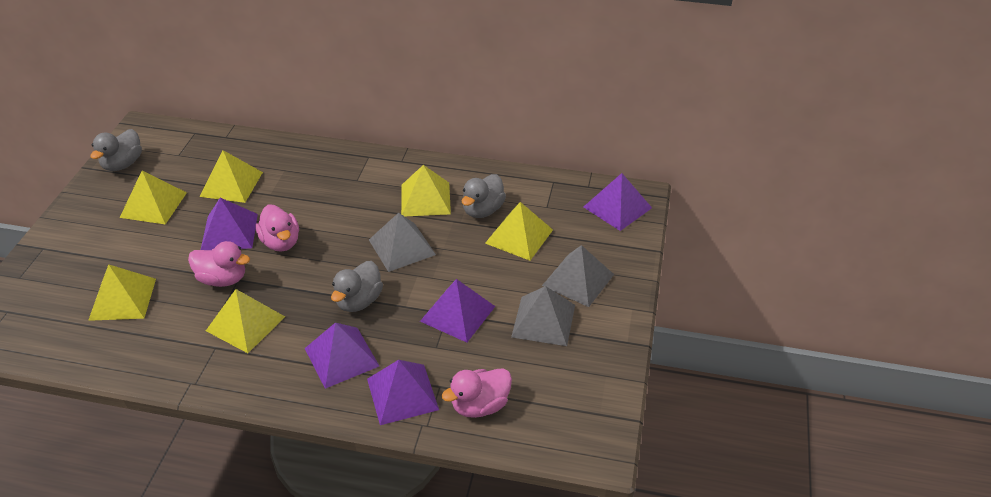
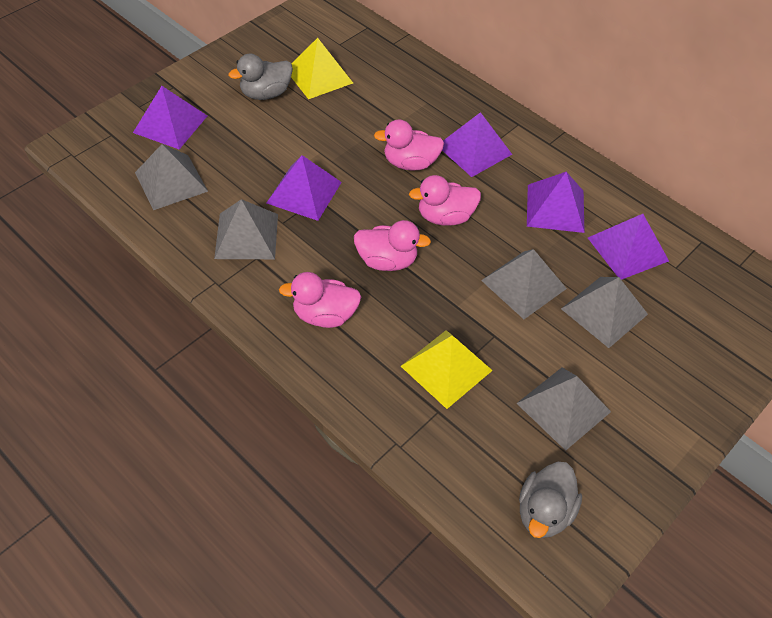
grey duck: 3 -> 2
grey pyramid: 3 -> 5
pink duck: 3 -> 4
yellow pyramid: 6 -> 2

